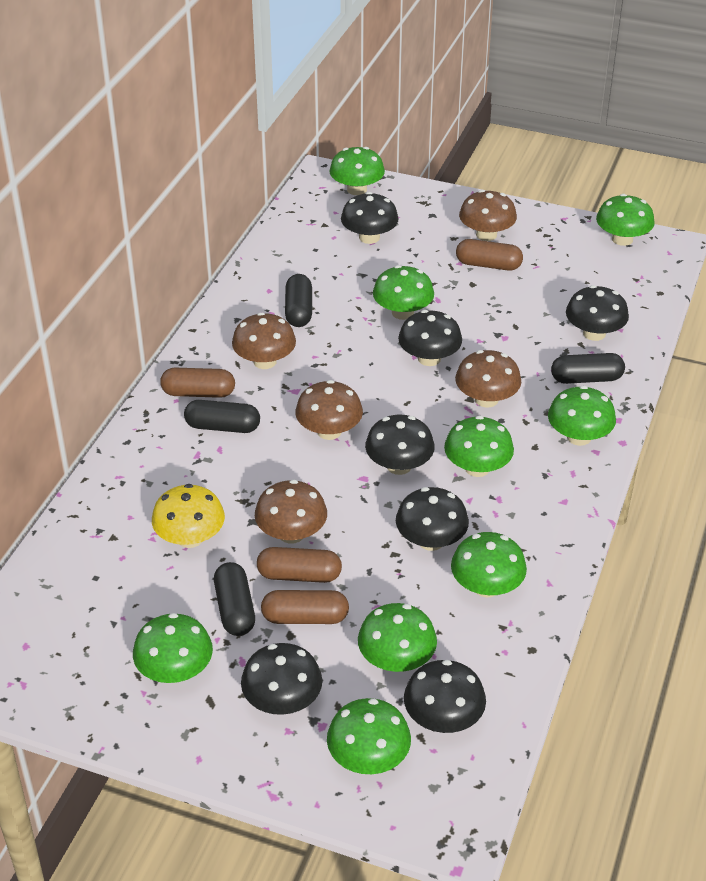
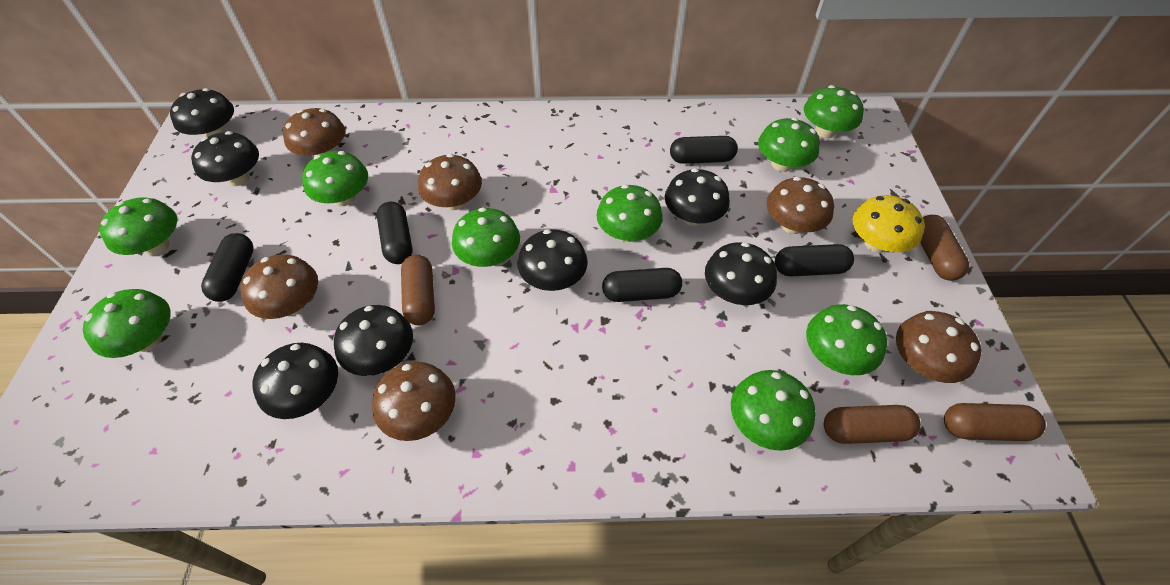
black capsule: 4 -> 5
brown mushroom: 5 -> 6

